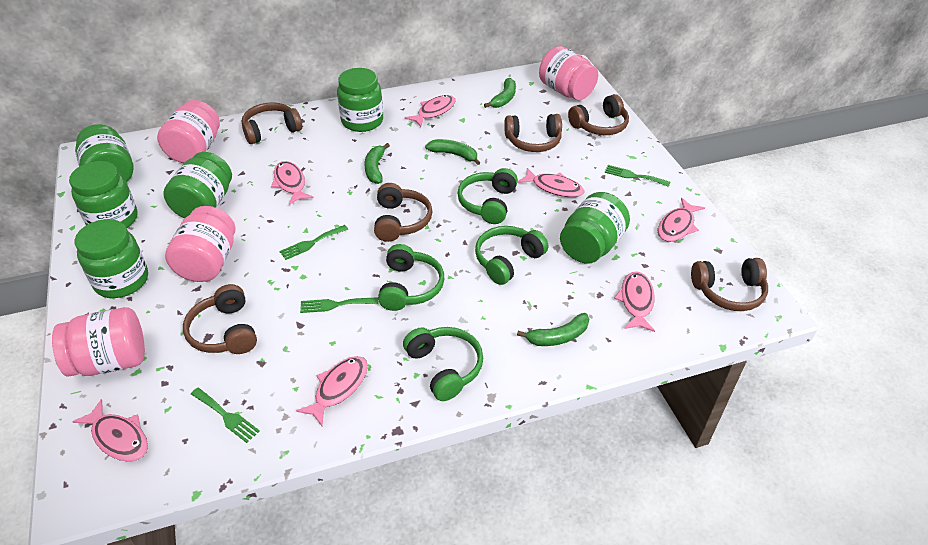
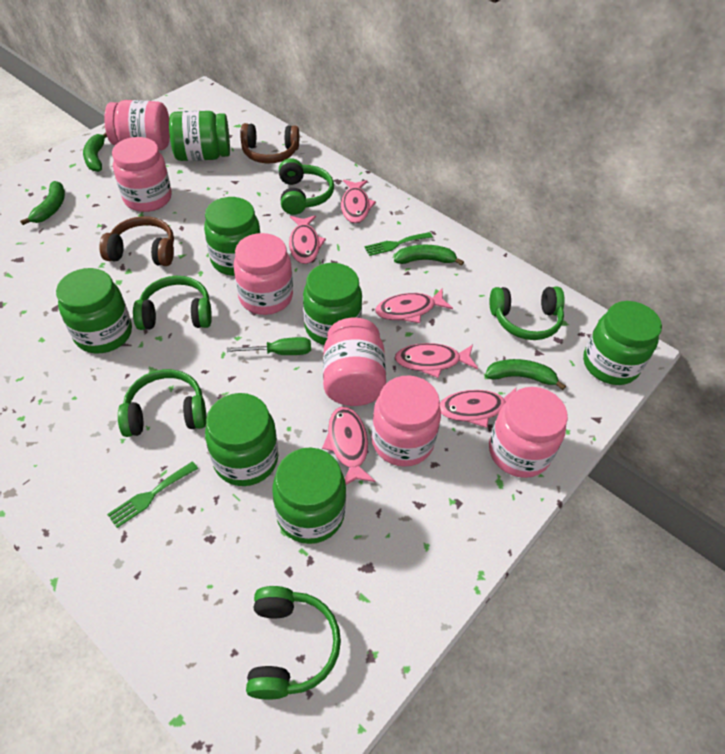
brown headphones: 6 -> 2
green fork: 4 -> 2
green headphones: 4 -> 5
green jar: 6 -> 7
green screwdriver: 0 -> 1
pink fish: 7 -> 6
pink jar: 4 -> 6

